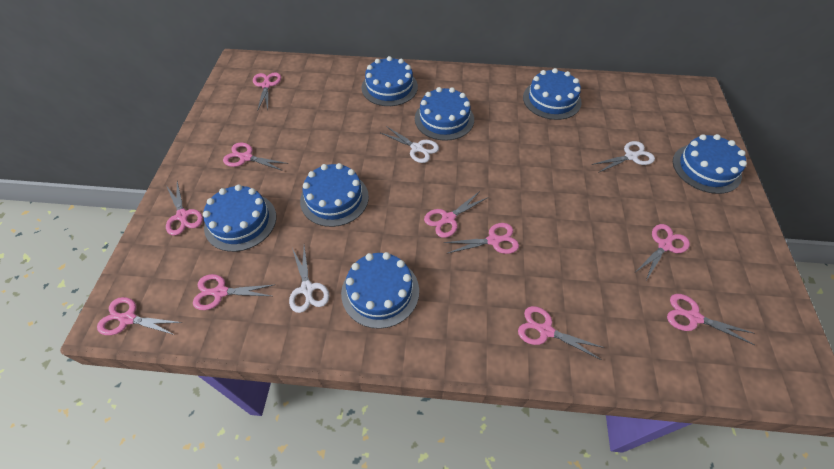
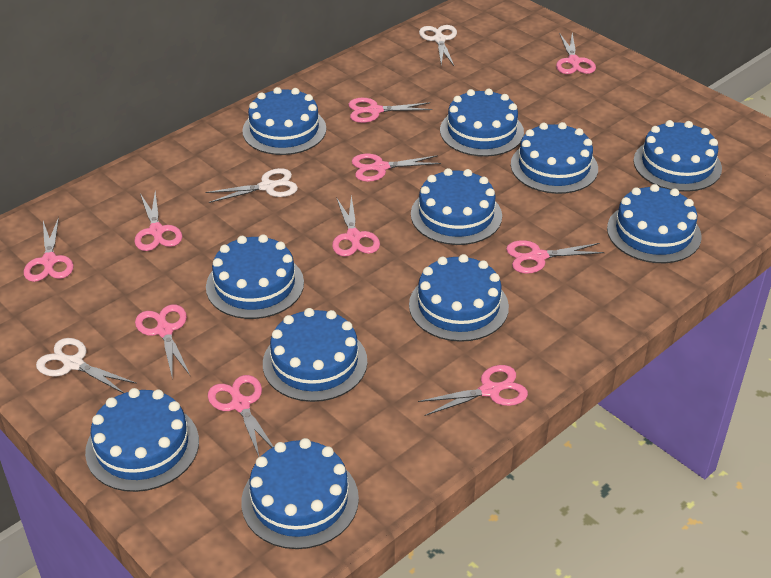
blue cake: 7 -> 11

